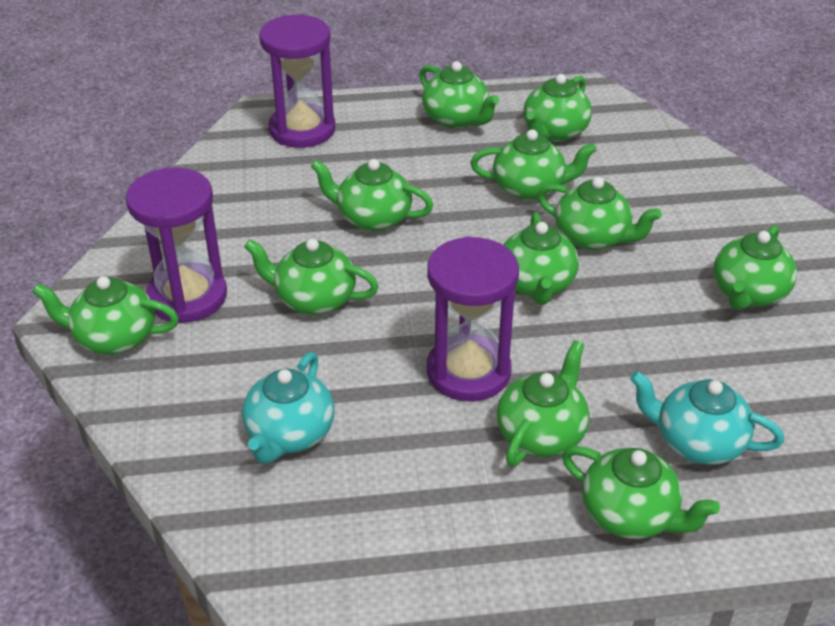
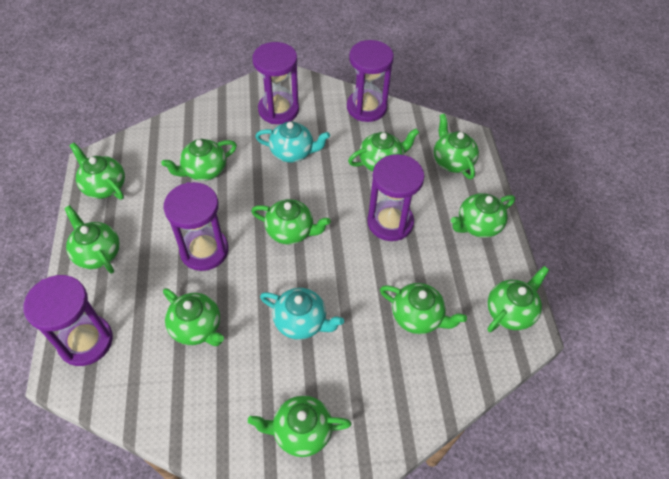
purple hourglass: 3 -> 5

